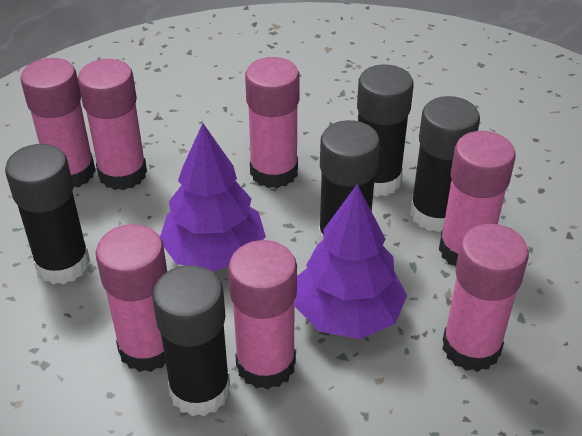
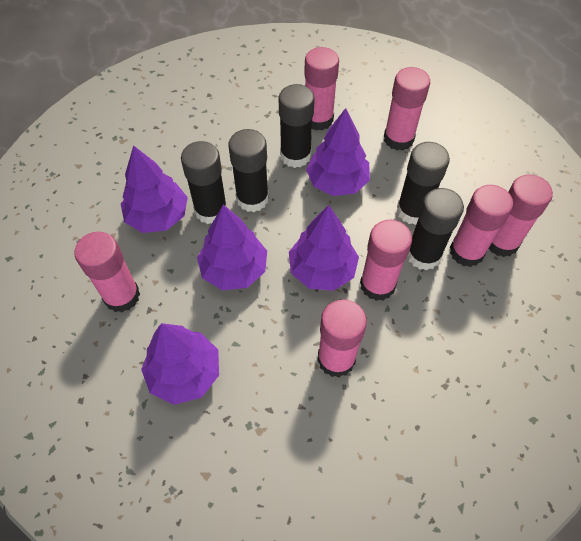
purple tree: 2 -> 5

